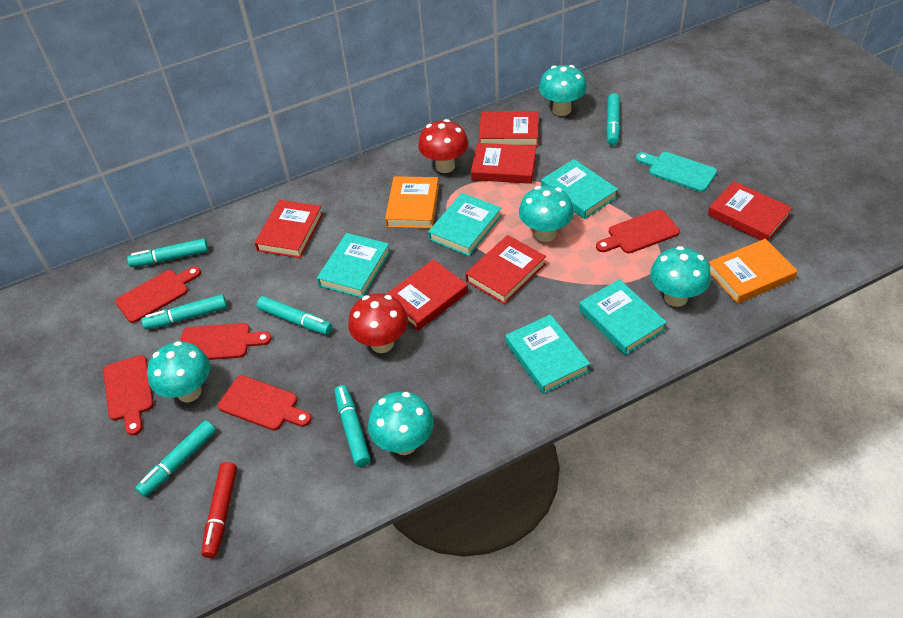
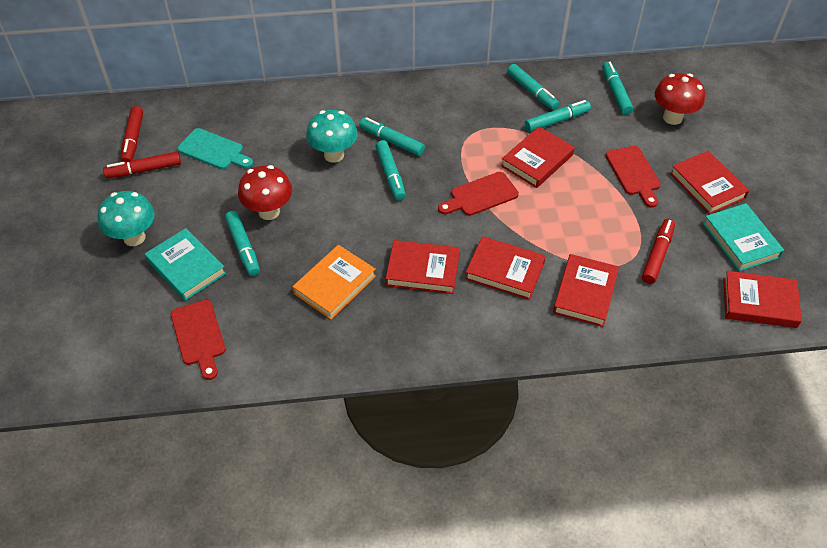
orange book: 2 -> 1
red cutting board: 5 -> 3
red marker: 1 -> 3
turquoise book: 5 -> 2
turquoise mushroom: 5 -> 2

